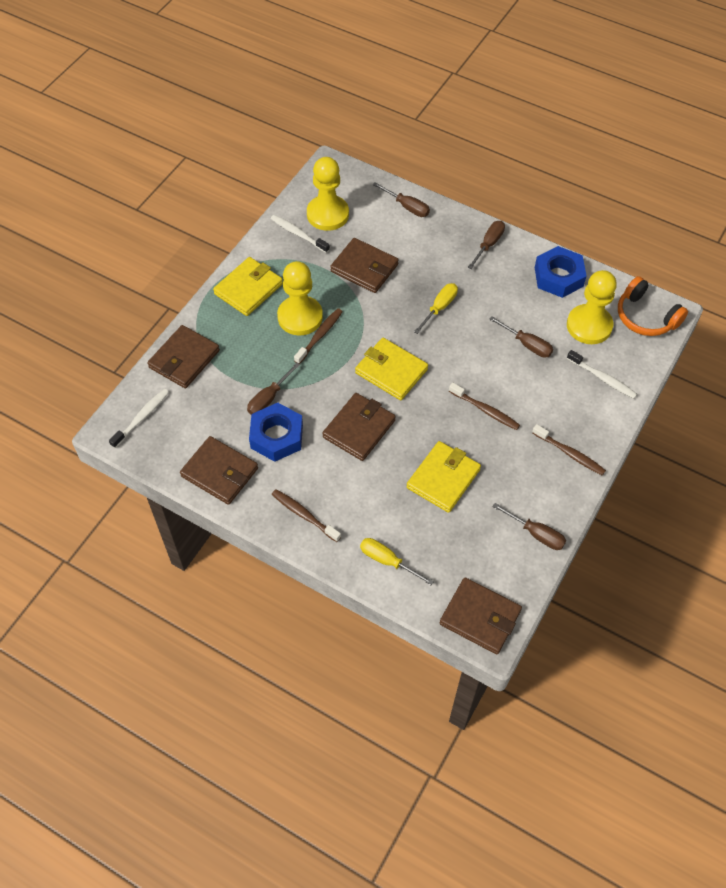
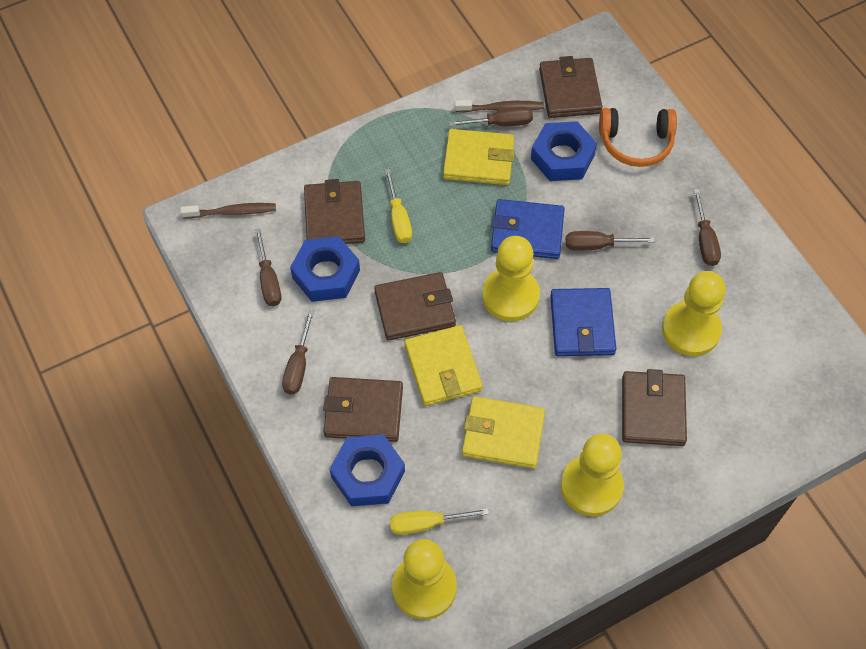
blue nut: 2 -> 3
blue wallet: 0 -> 2
brown toothbrush: 4 -> 2
white toothbrush: 3 -> 0
yellow pawn: 3 -> 4

